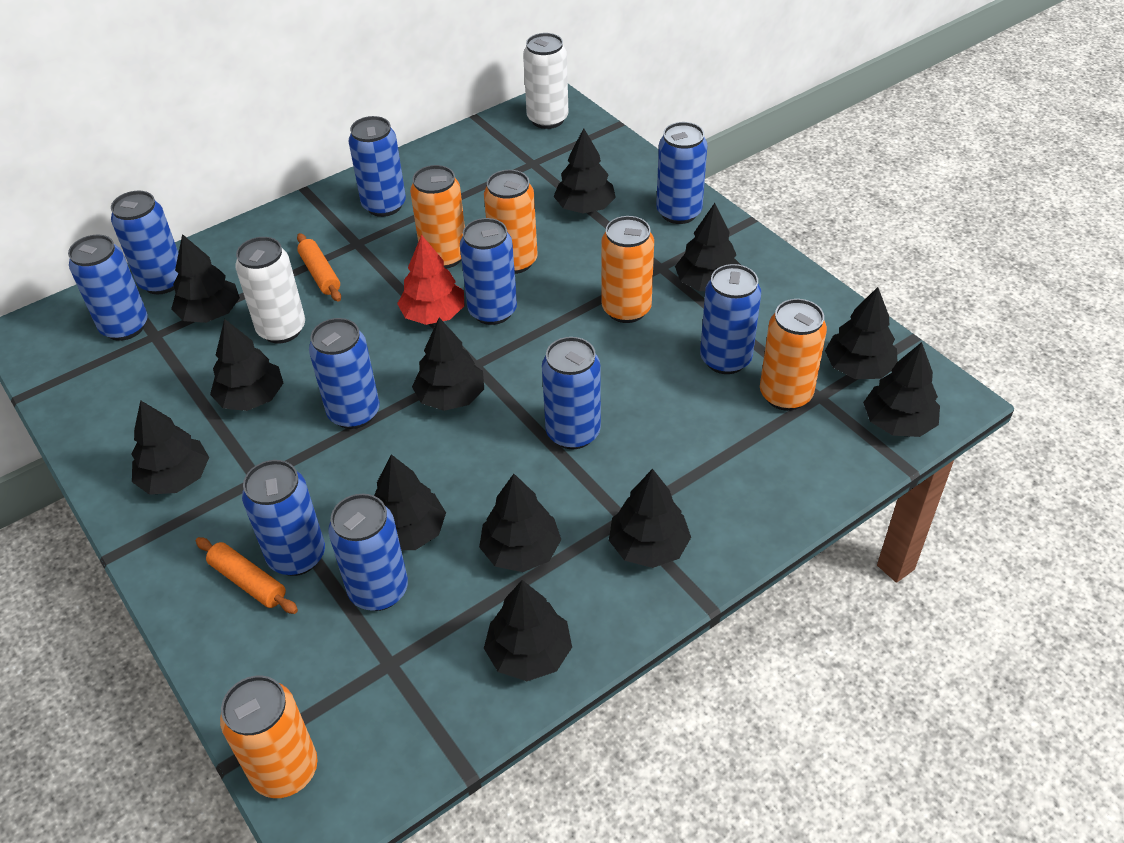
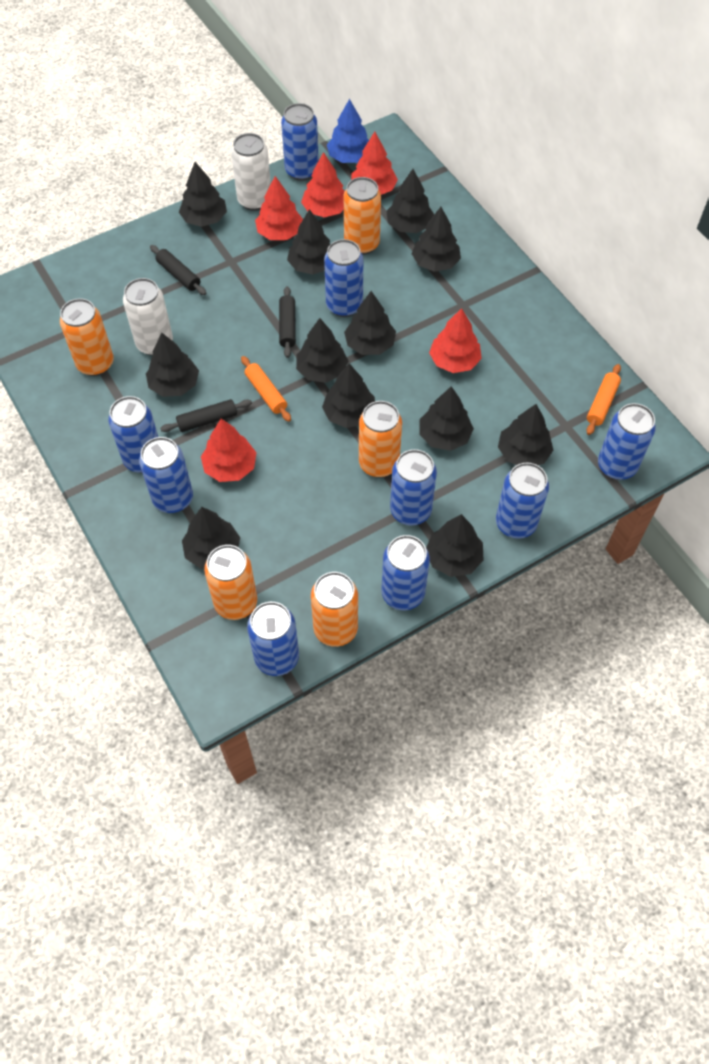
black rolling pin: 0 -> 3
blue can: 10 -> 9
blue tree: 0 -> 1
red tree: 1 -> 5

